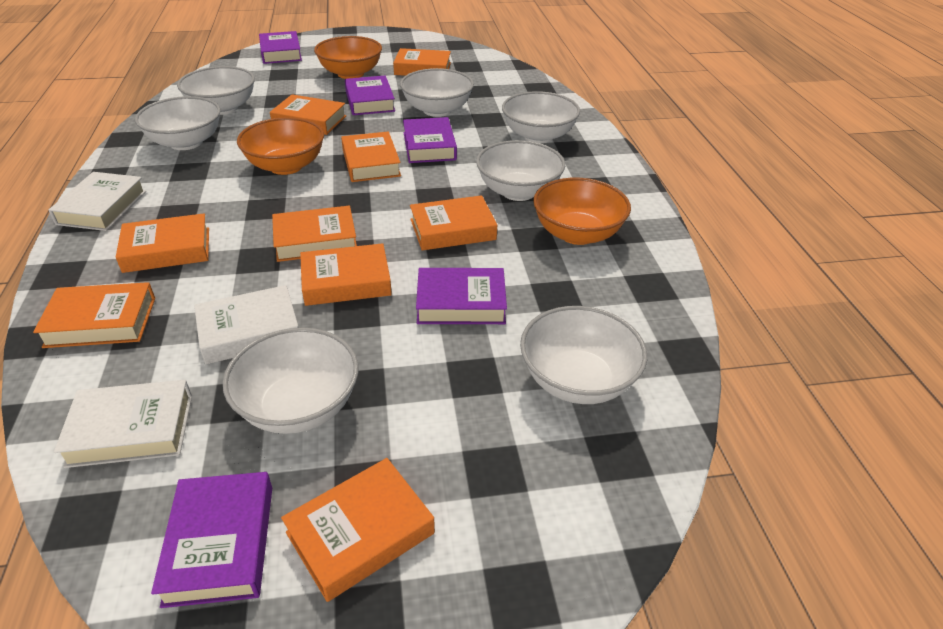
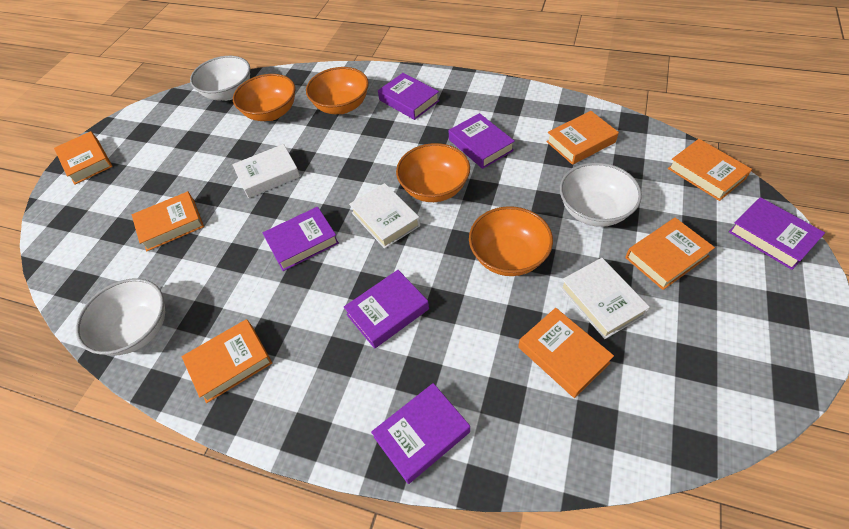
orange book: 9 -> 7
orange bowl: 3 -> 4
purple book: 5 -> 6
white bowl: 7 -> 3

